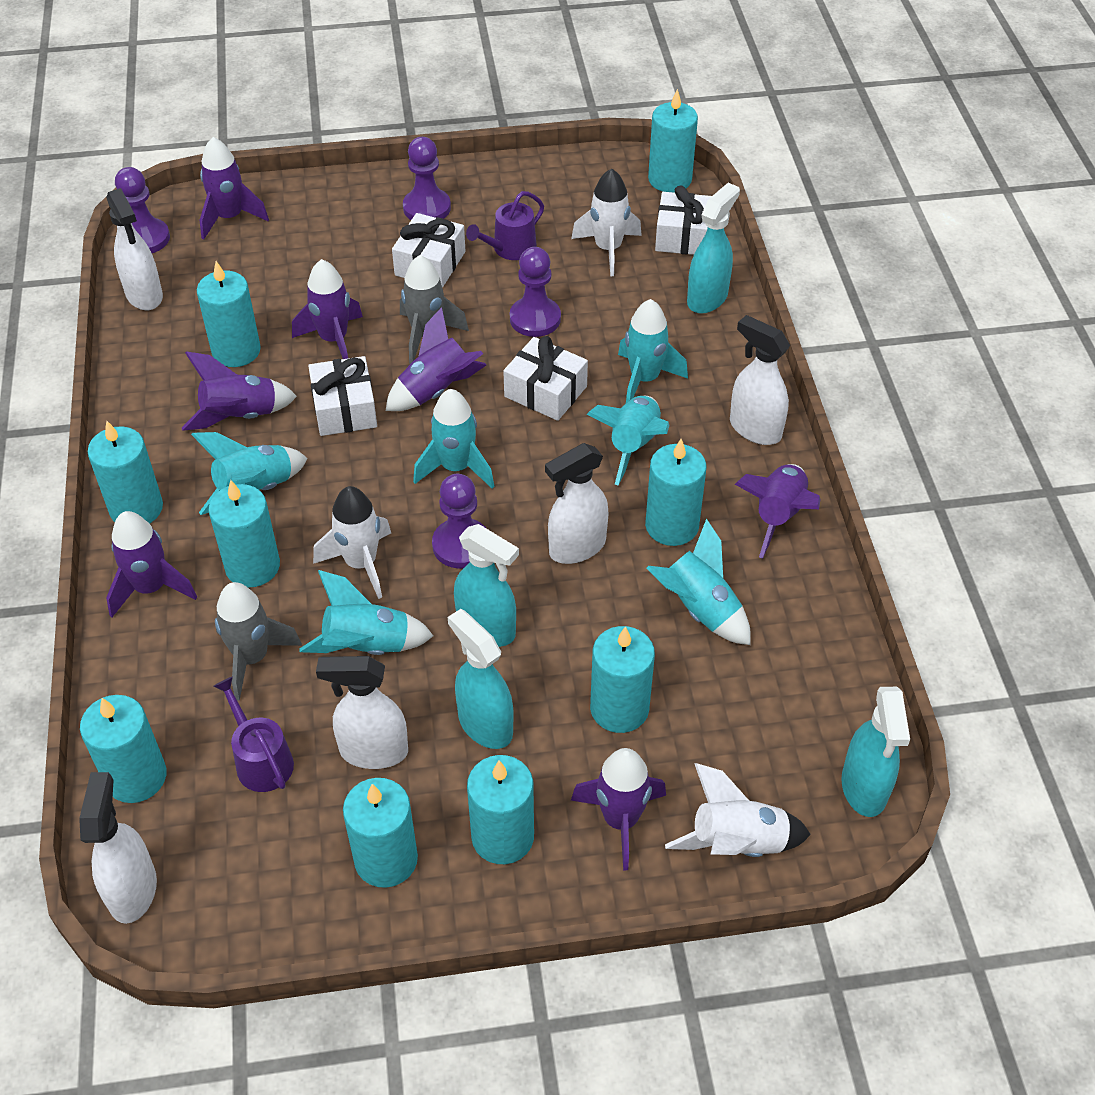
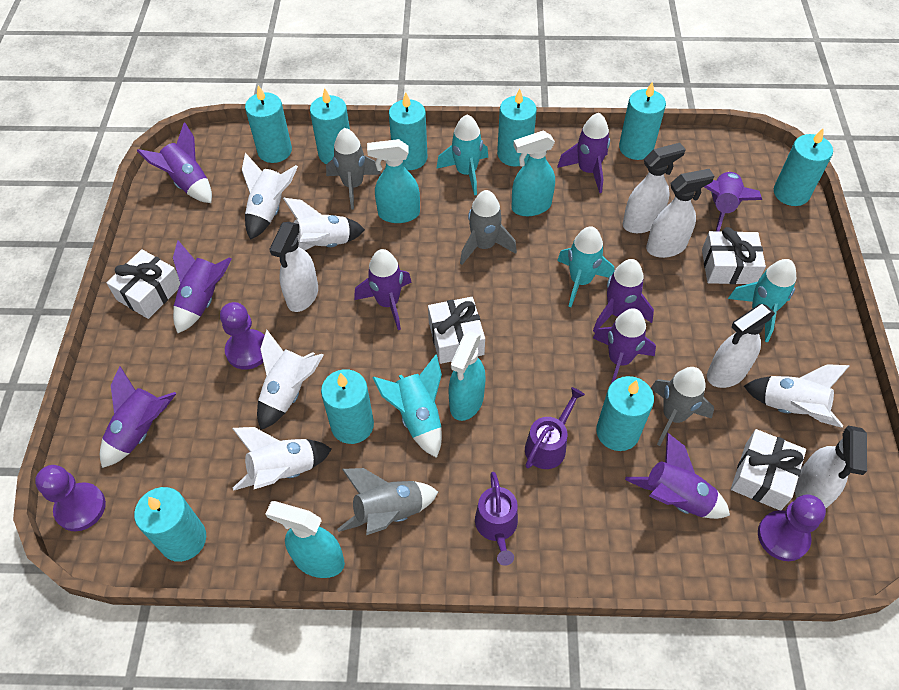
grey rocket: 2 -> 4
purple pawn: 4 -> 3
purple rocket: 7 -> 9
turquoise rocket: 6 -> 4
white rocket: 3 -> 5

